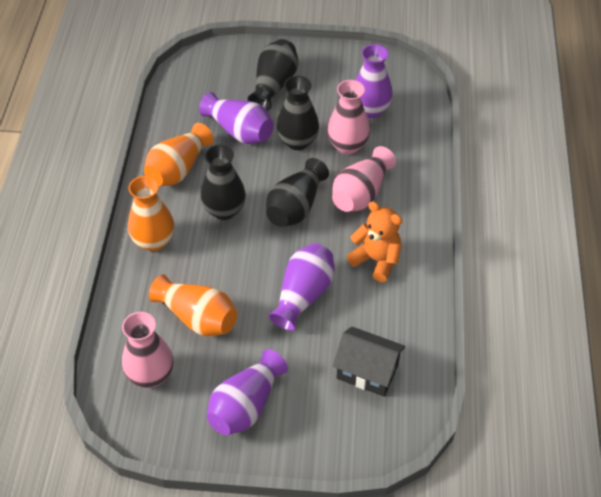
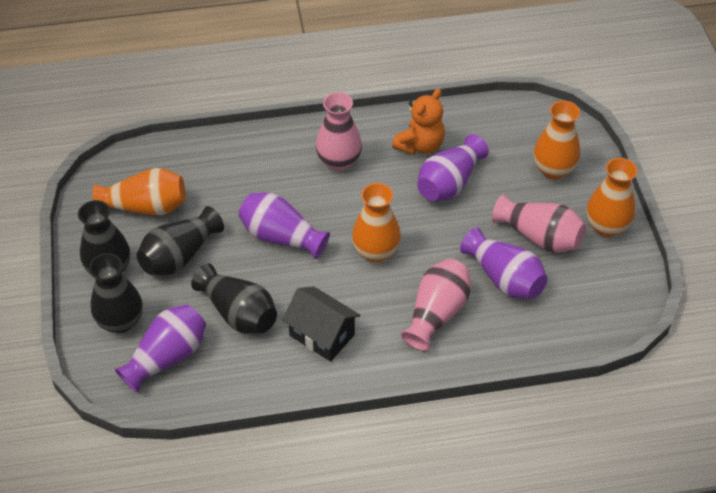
orange vase: 3 -> 4

